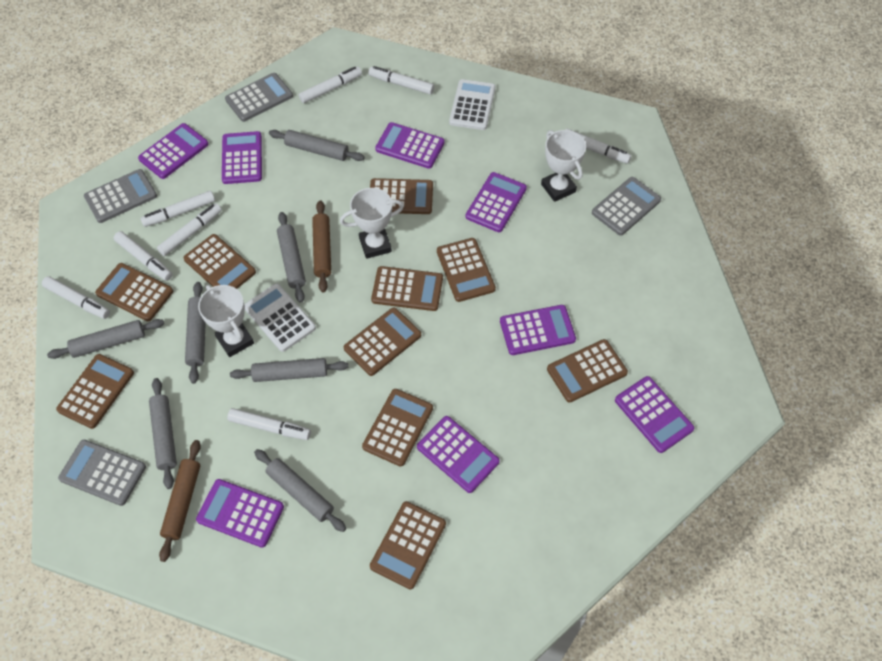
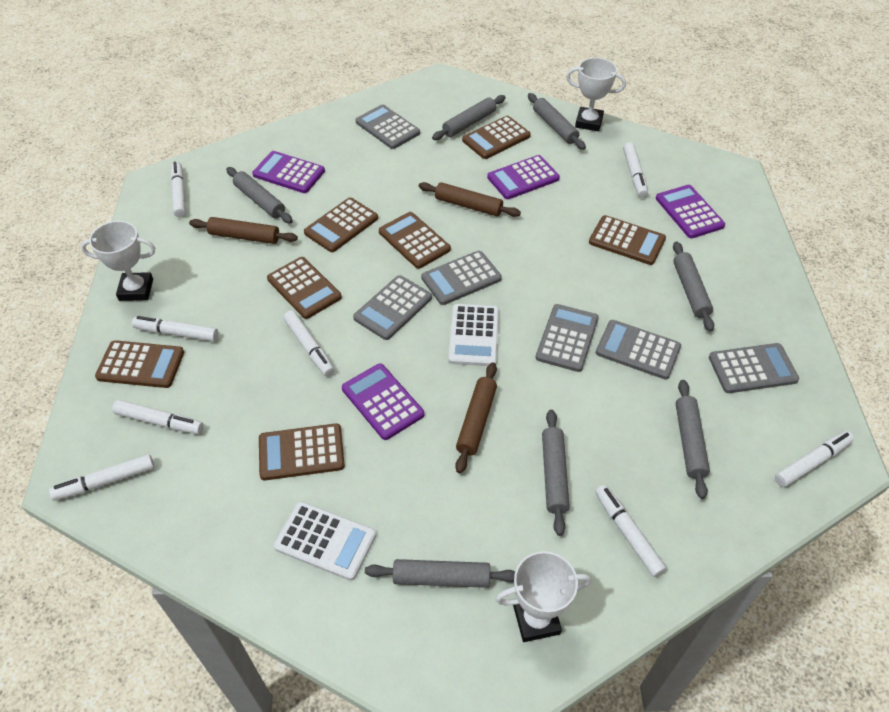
brown calculator: 10 -> 7
brown rolling pin: 2 -> 3
grey calculator: 4 -> 6
purple calculator: 8 -> 4

